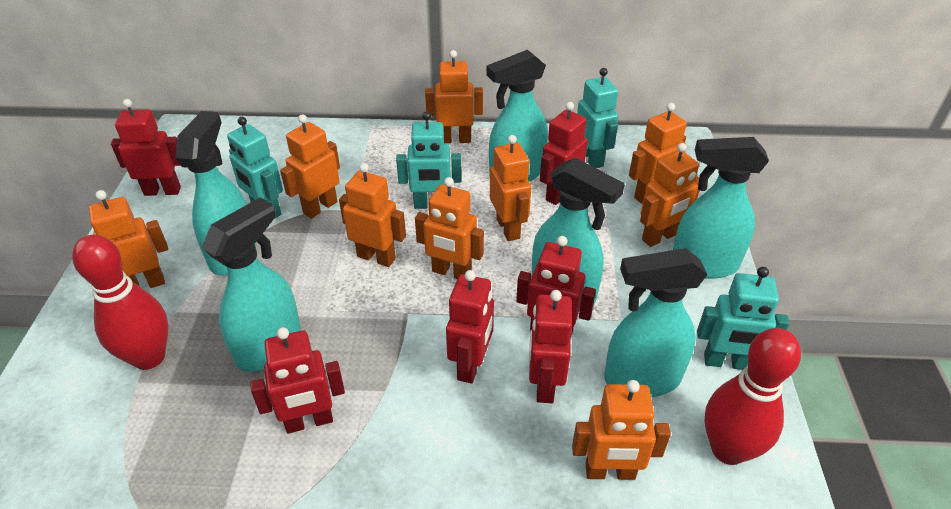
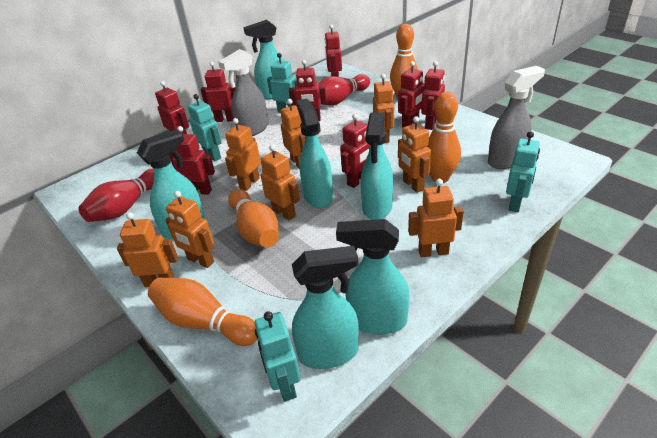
grey spray bottle: 0 -> 2
orange bowling pin: 0 -> 4
orange robot: 9 -> 8
red robot: 6 -> 8

